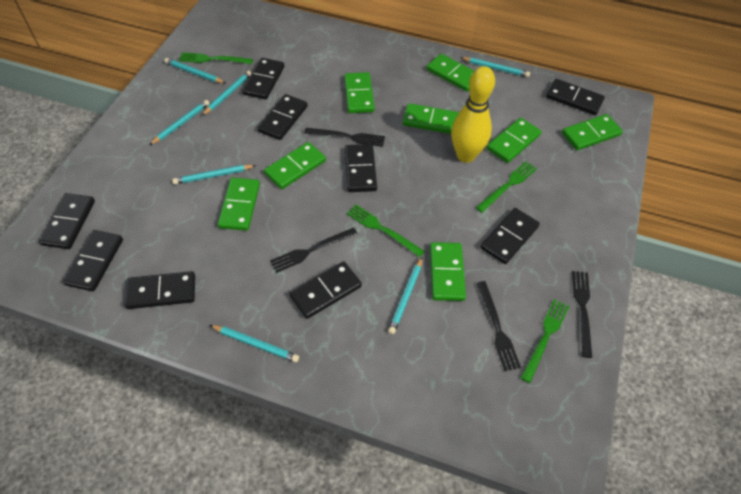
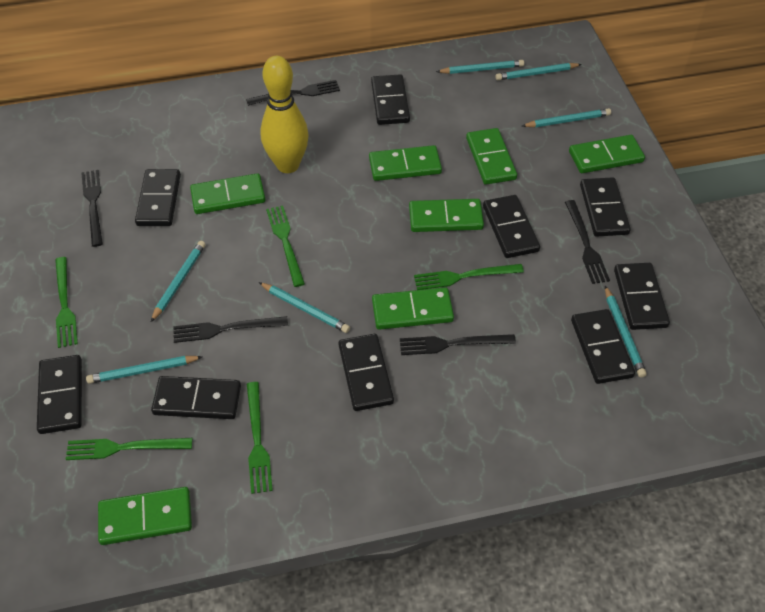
black fork: 4 -> 5
green domino: 8 -> 7
green fork: 4 -> 5

